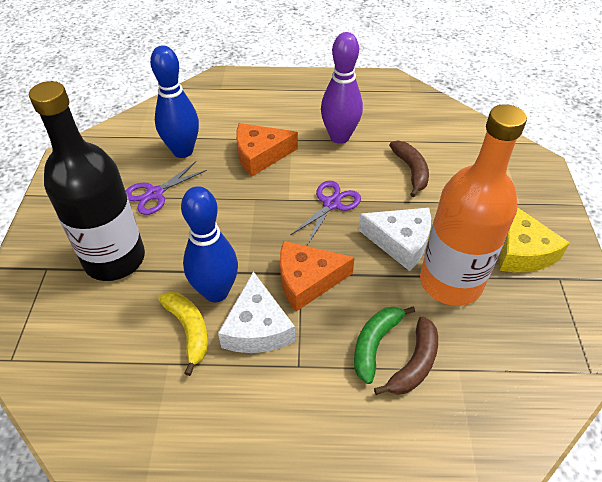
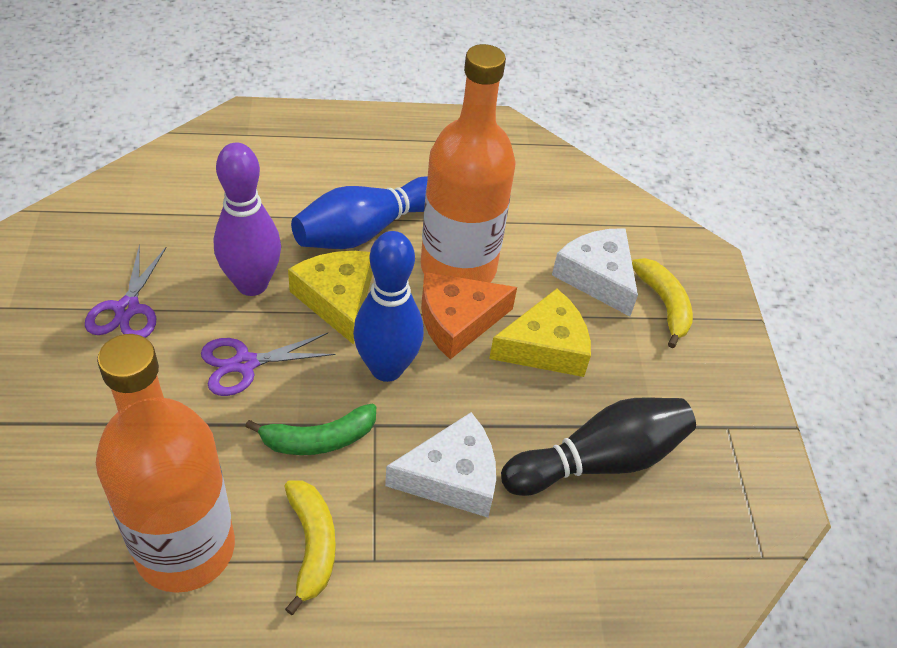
black bottle: 1 -> 0
black bowling pin: 0 -> 1
brown banana: 2 -> 0
orange bottle: 1 -> 2
orange cheese: 2 -> 1
yellow banana: 1 -> 2
yellow cheese: 1 -> 2

